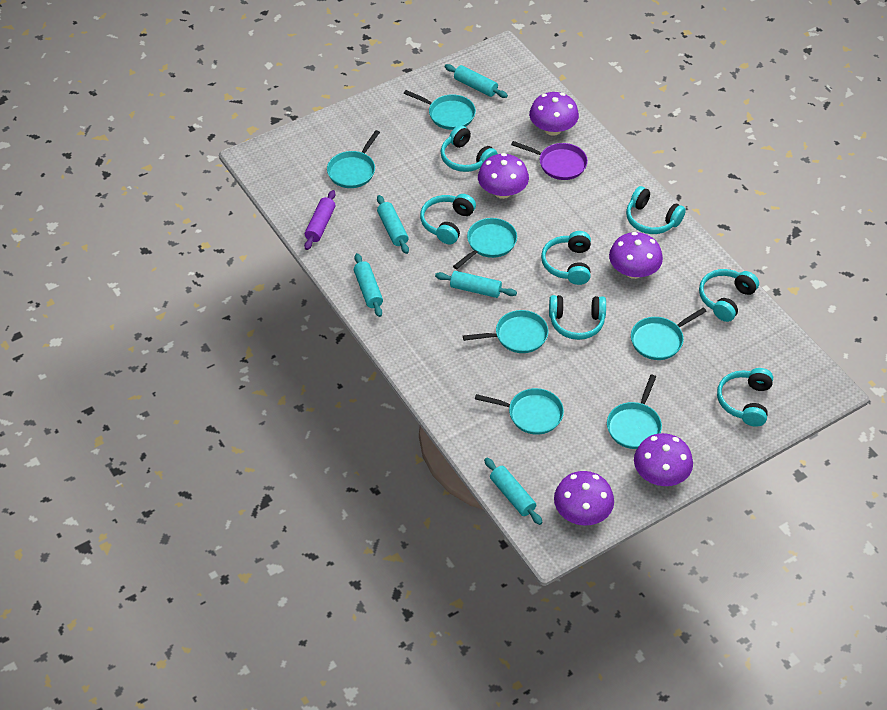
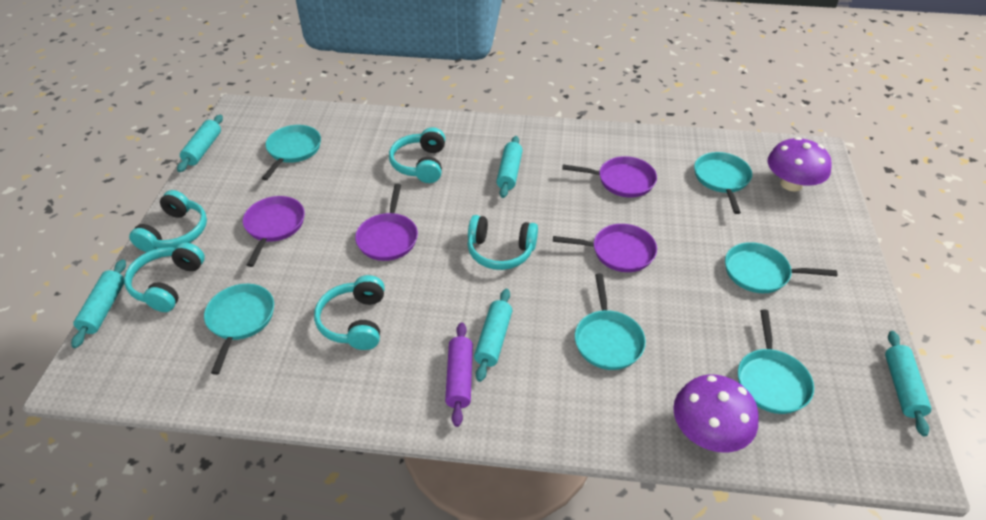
purple mushroom: 5 -> 2
purple pan: 1 -> 4
turquoise headphones: 7 -> 5
turquoise pan: 7 -> 6

